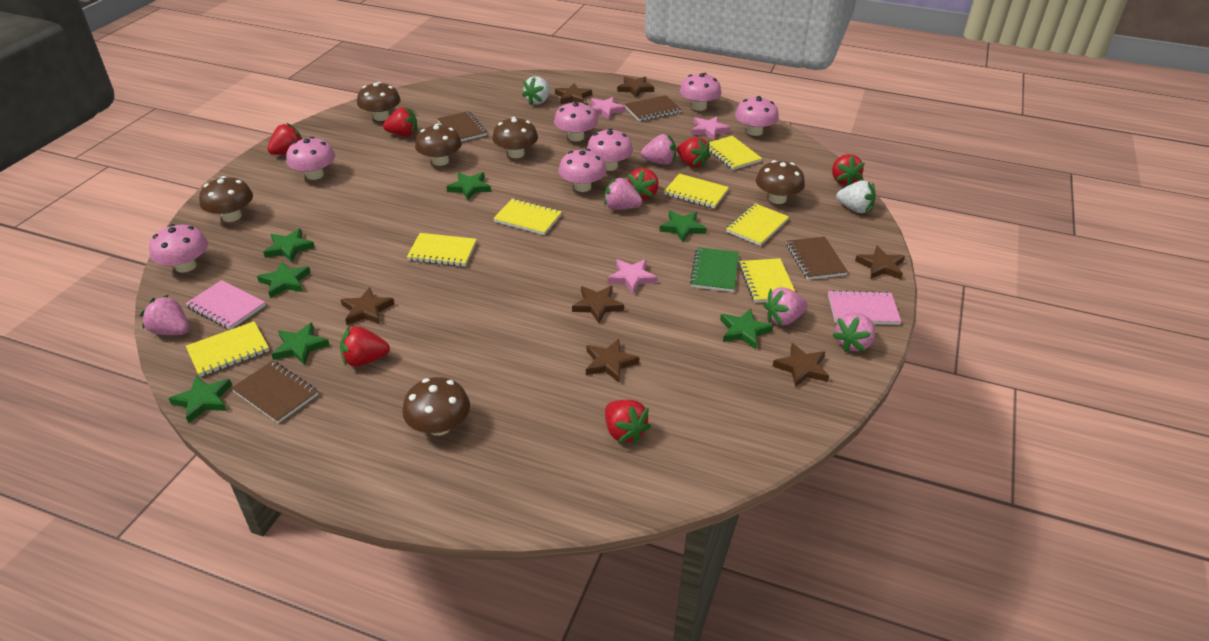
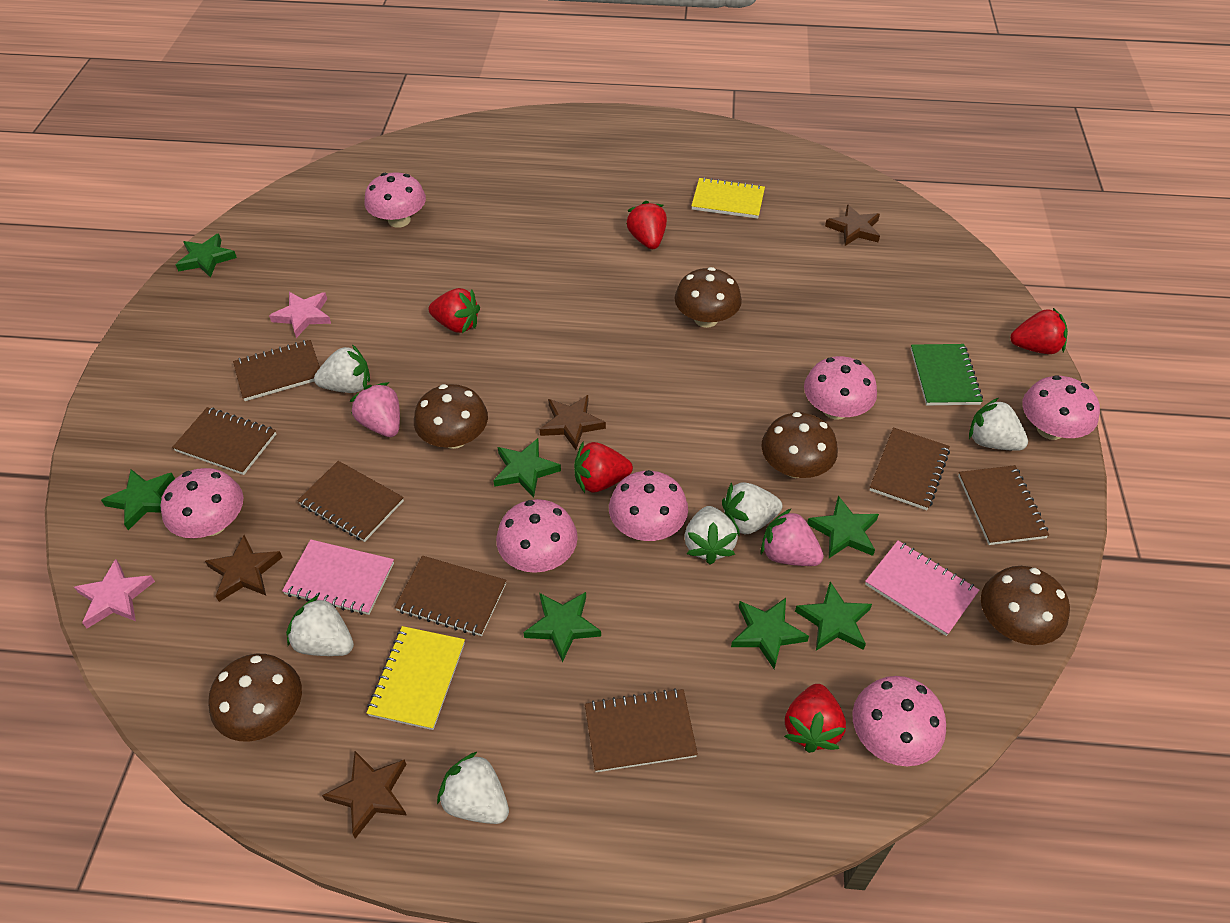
brown mushroom: 6 -> 5
brown notebook: 4 -> 7
brown star: 7 -> 4
pink star: 3 -> 2
pink strawberry: 5 -> 2
red strawberry: 7 -> 5
white strawberry: 2 -> 6
yellow notebook: 7 -> 2

